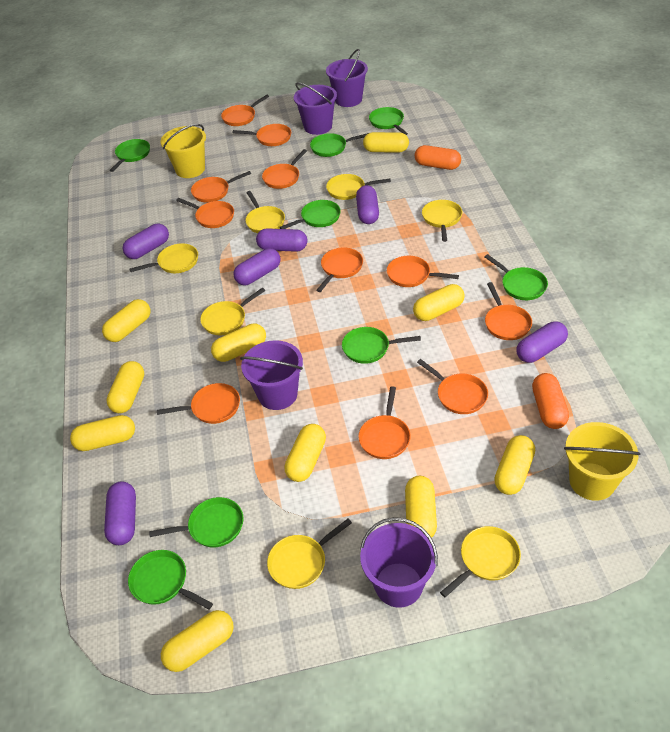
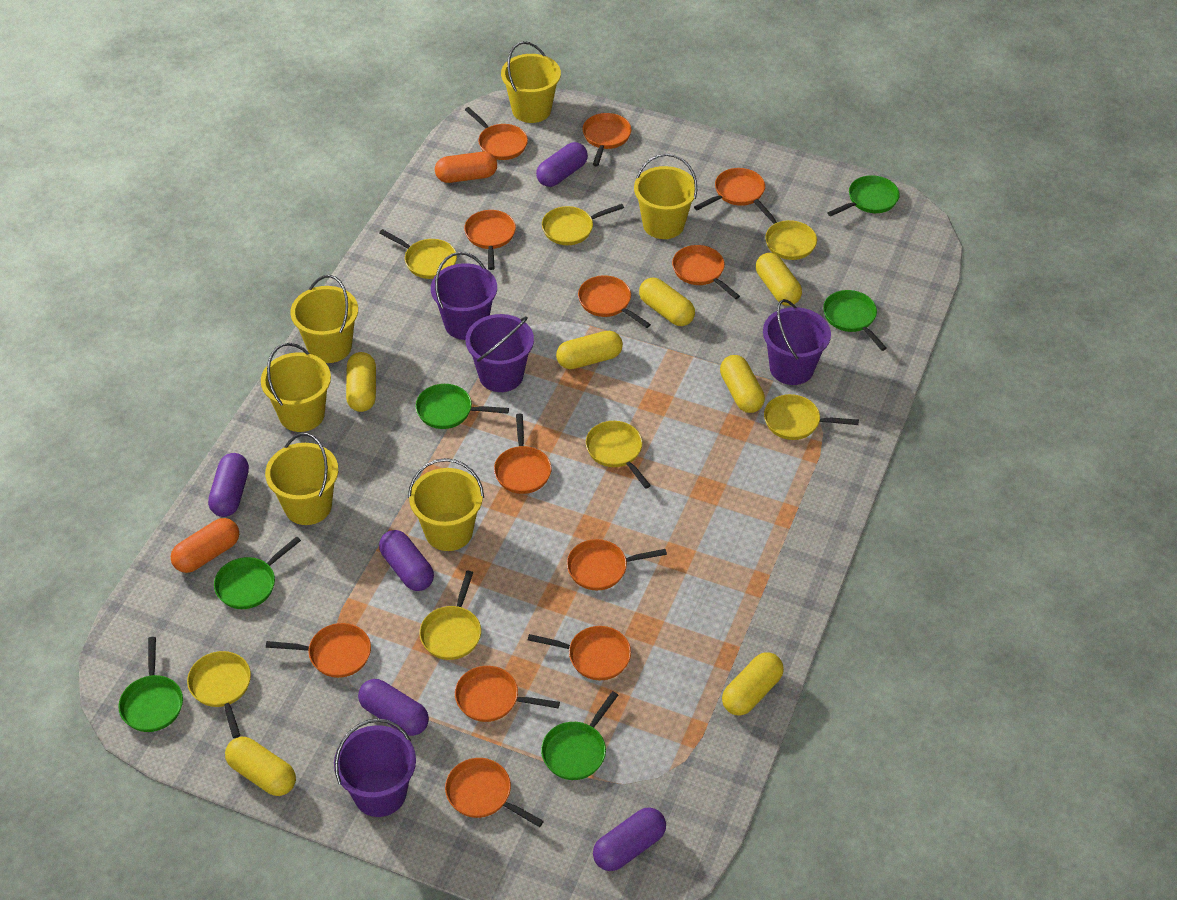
green pan: 8 -> 6
orange pan: 11 -> 12
purple capsule: 6 -> 5
yellow bucket: 2 -> 6
yellow capsule: 10 -> 7

